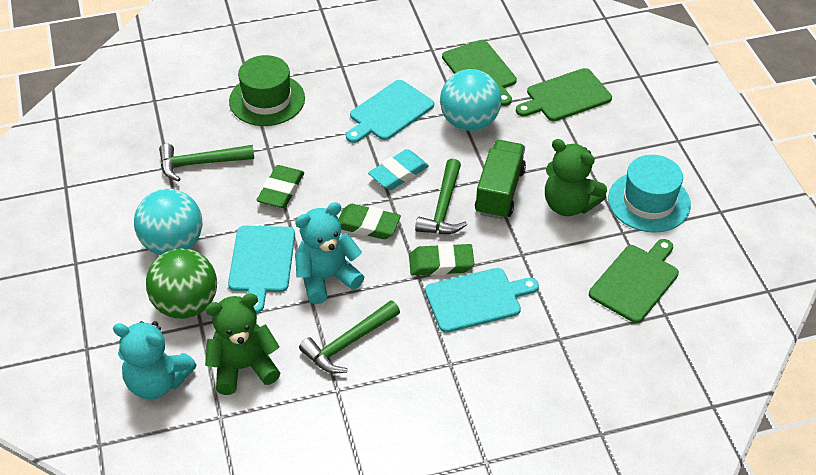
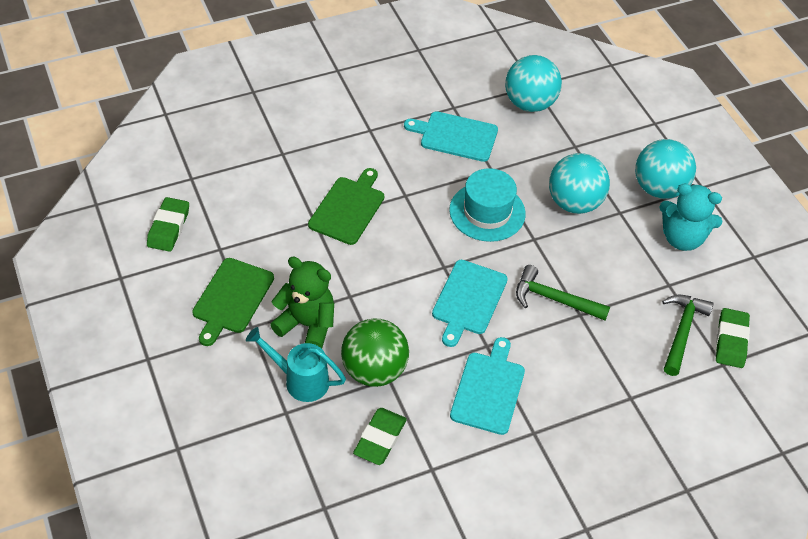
green cutting board: 3 -> 2
green hammer: 3 -> 2
green hat: 1 -> 0
green teddy bear: 2 -> 1
green truck: 1 -> 0
turquoise ball: 2 -> 3
turquoise eraser: 1 -> 0
turquoise teddy bear: 2 -> 1
turquoise watering can: 0 -> 1

